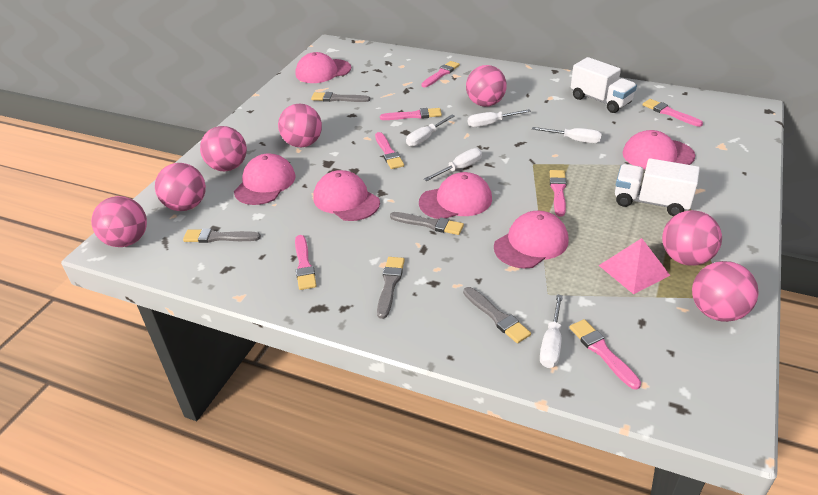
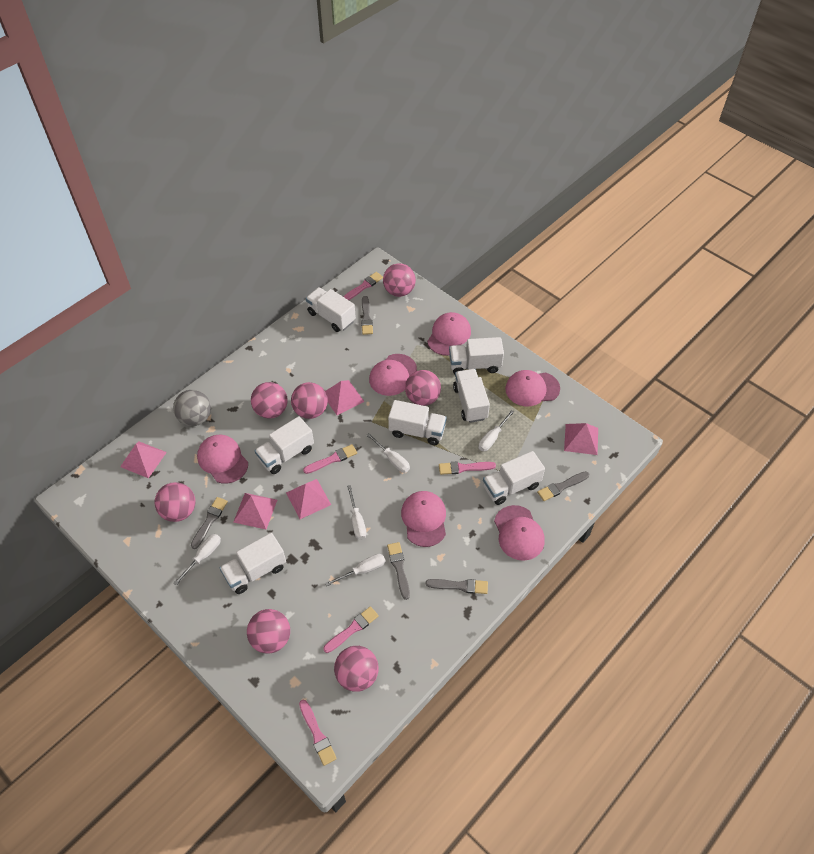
grey ball: 0 -> 1
pink brush: 7 -> 5
pink pyramid: 1 -> 5
white truck: 2 -> 7

